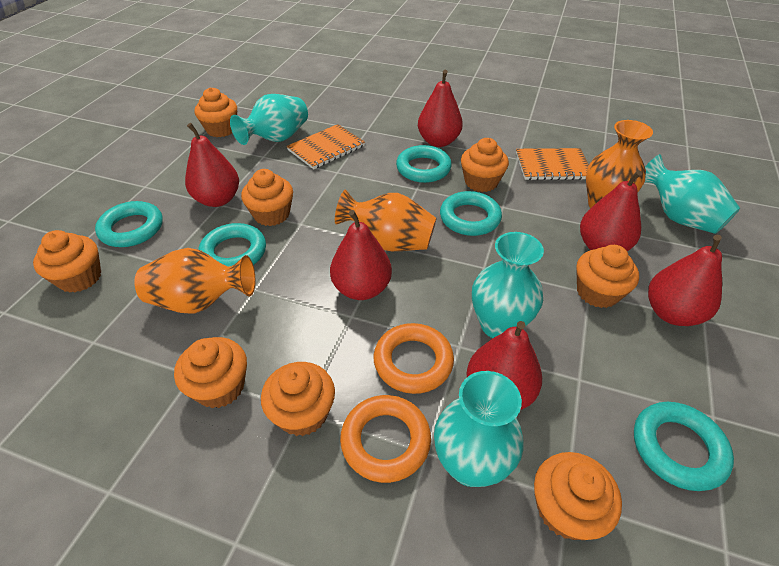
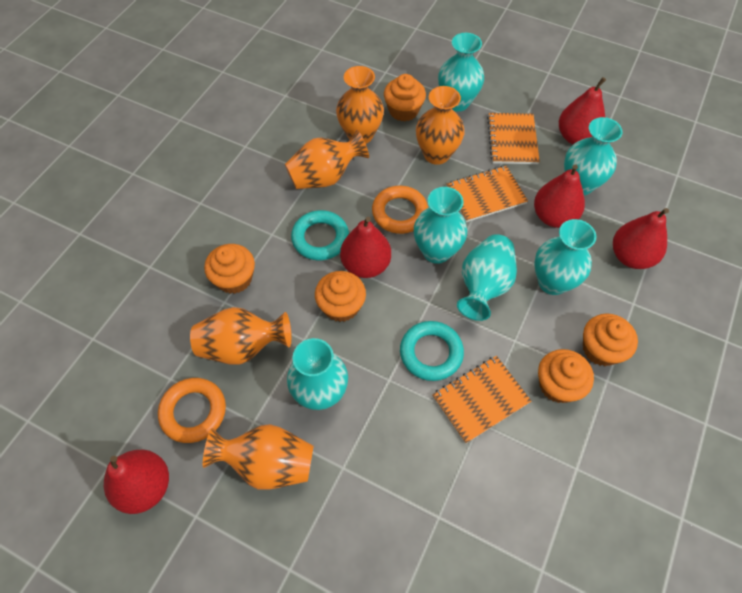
orange cupcake: 8 -> 5
orange notebook: 2 -> 3
orange vase: 3 -> 5
red pear: 6 -> 5
turquoise ring: 5 -> 2
turquoise vase: 4 -> 6

